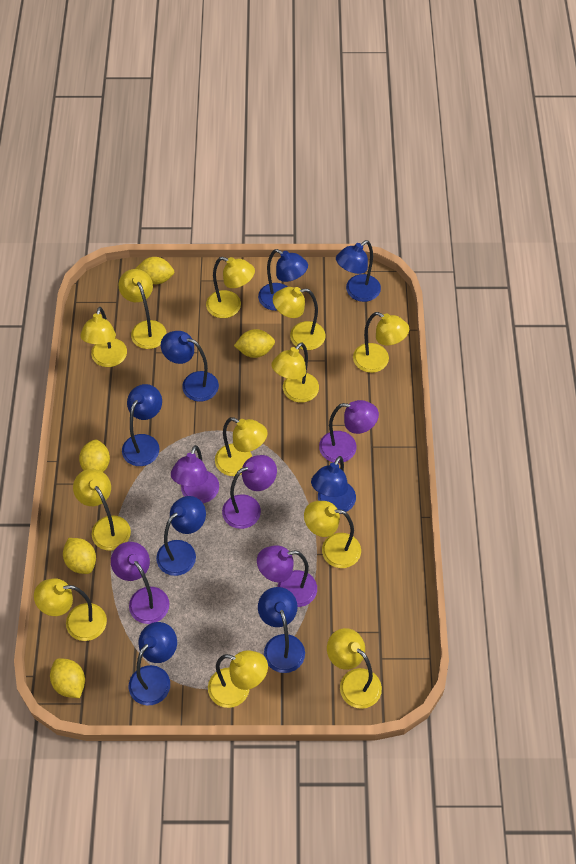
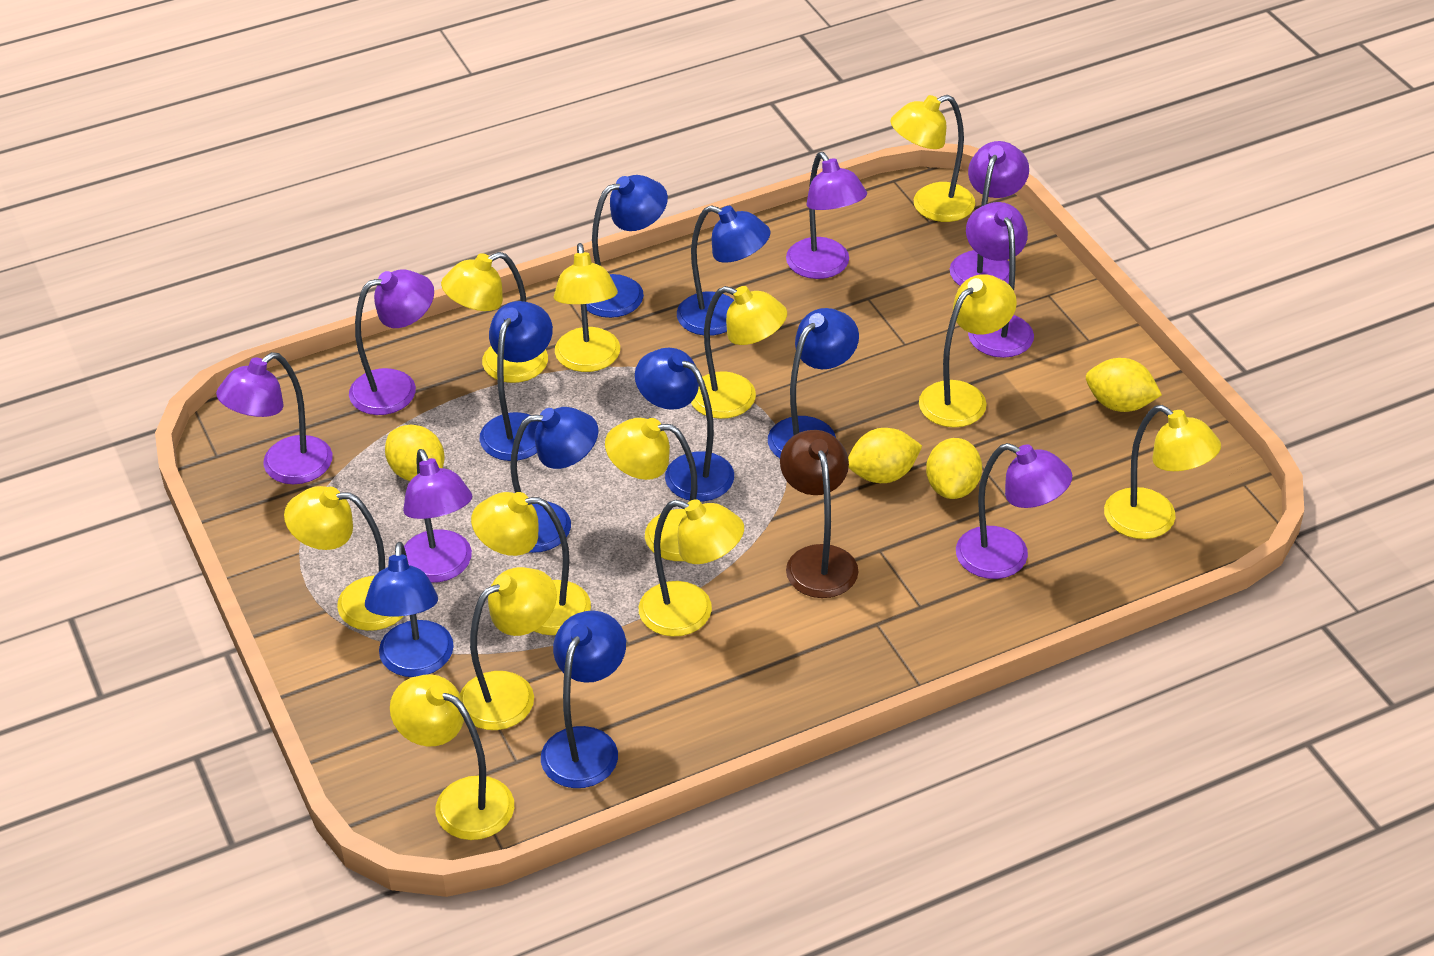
brown lamp: 0 -> 1
purple lamp: 5 -> 7
yellow lemon: 5 -> 4

